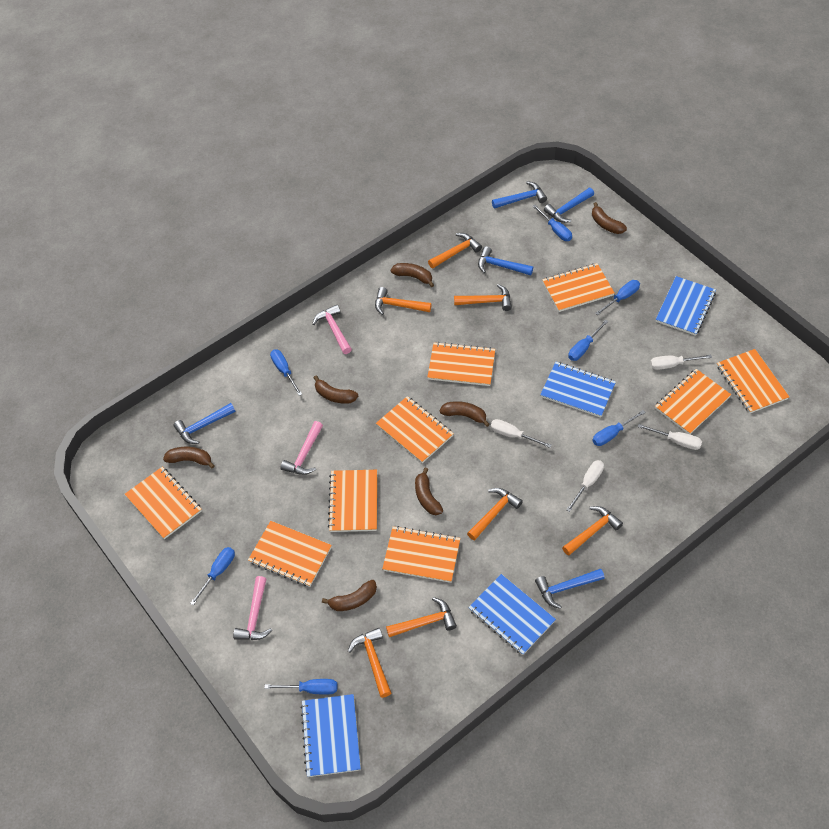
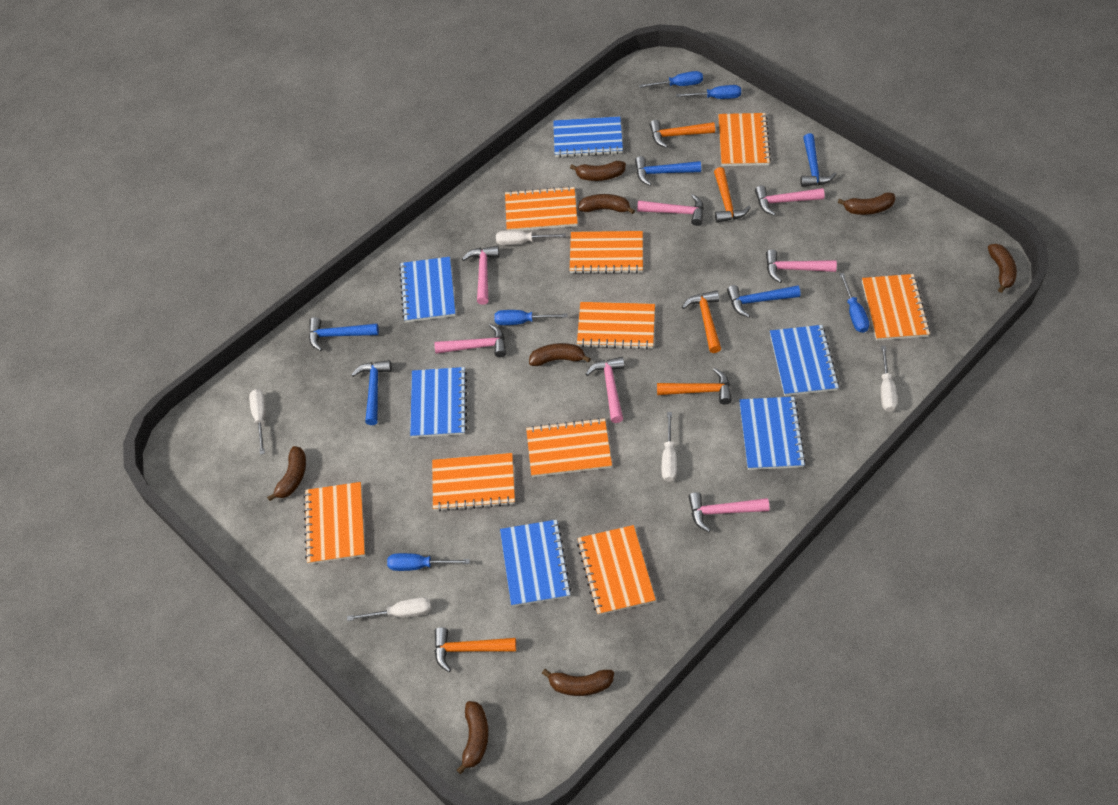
blue notebook: 4 -> 6
blue screwdriver: 7 -> 5
brown banana: 7 -> 8
orange hammer: 7 -> 5
pink hammer: 3 -> 7
white screwdriver: 4 -> 5

